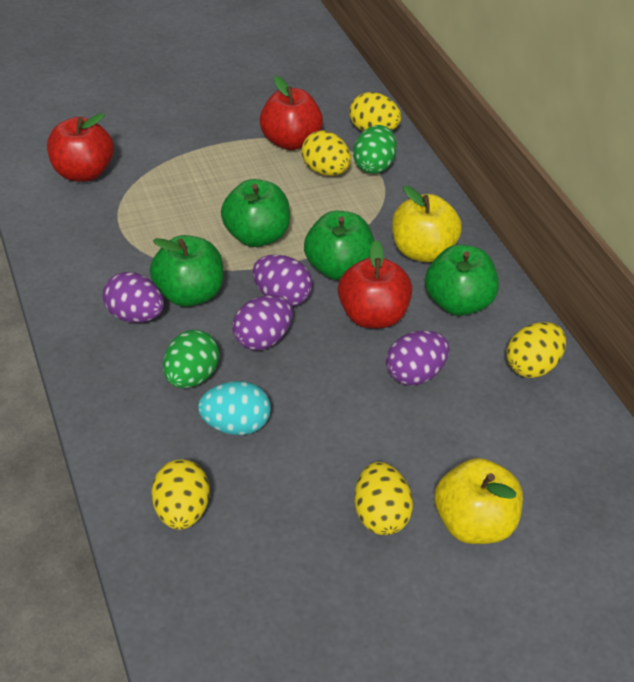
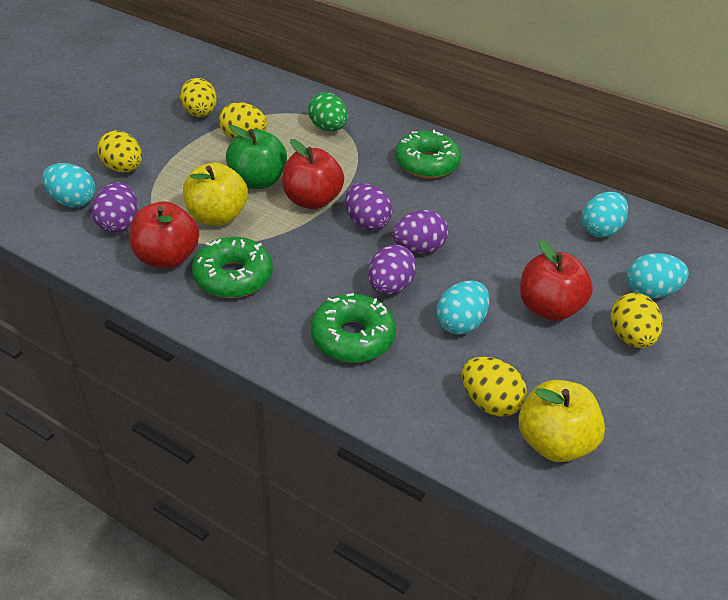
green apple: 4 -> 1
green donut: 0 -> 3
green egg: 2 -> 1
turquoise egg: 1 -> 4

